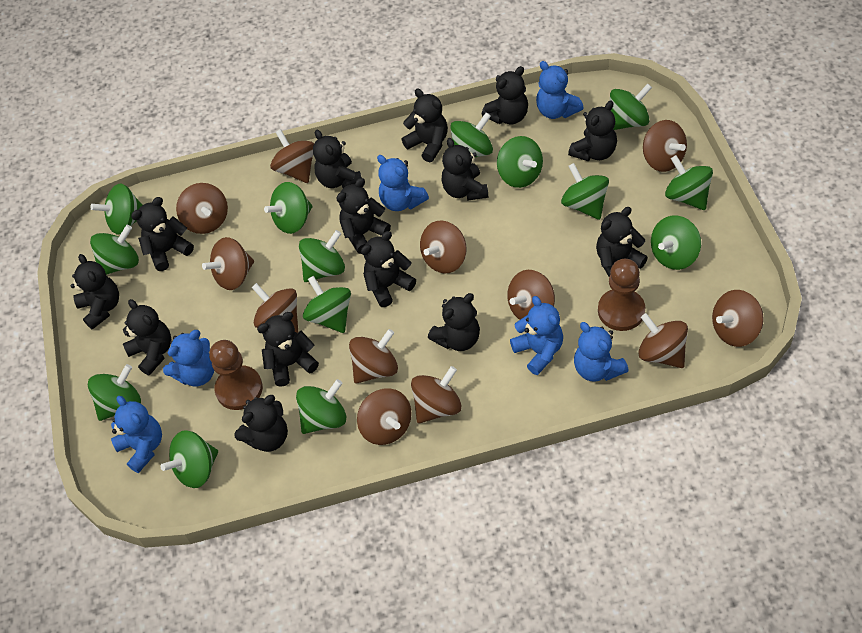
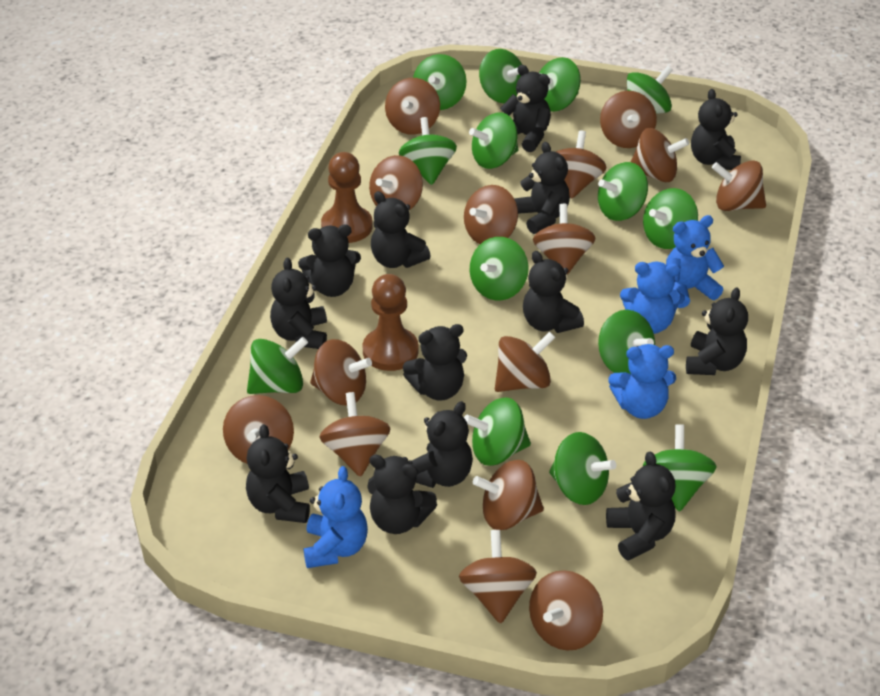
black teddy bear: 14 -> 13
blue teddy bear: 6 -> 4
brown spinning top: 12 -> 15

